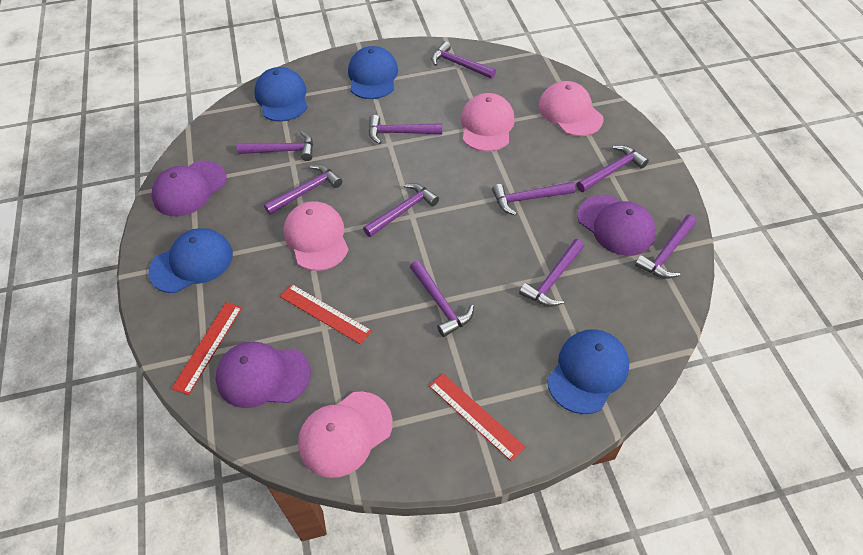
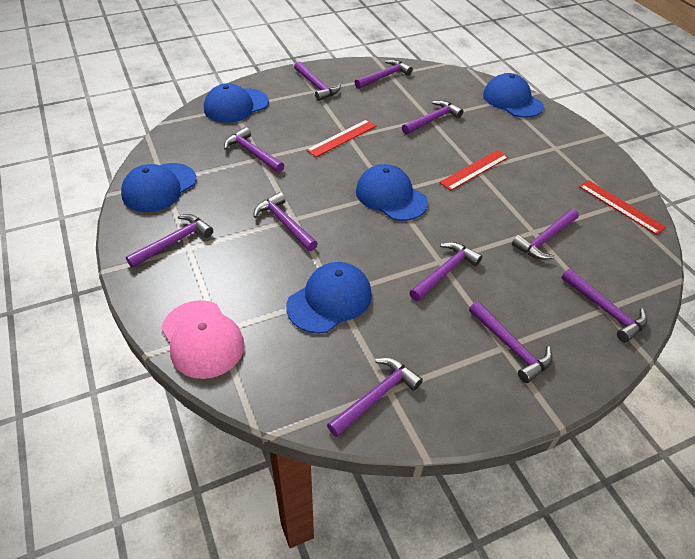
blue cap: 4 -> 5
pink cap: 4 -> 1
purple cap: 3 -> 0
purple hammer: 10 -> 11

